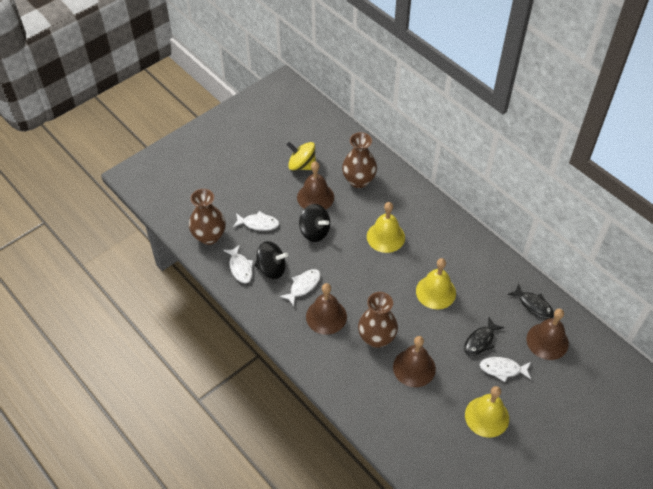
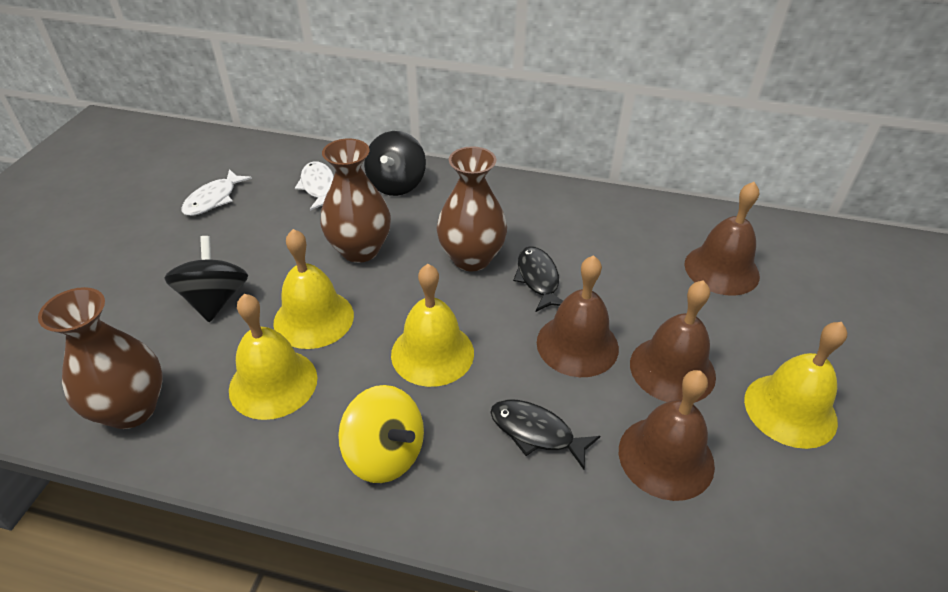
white fish: 4 -> 2
yellow bell: 3 -> 4

